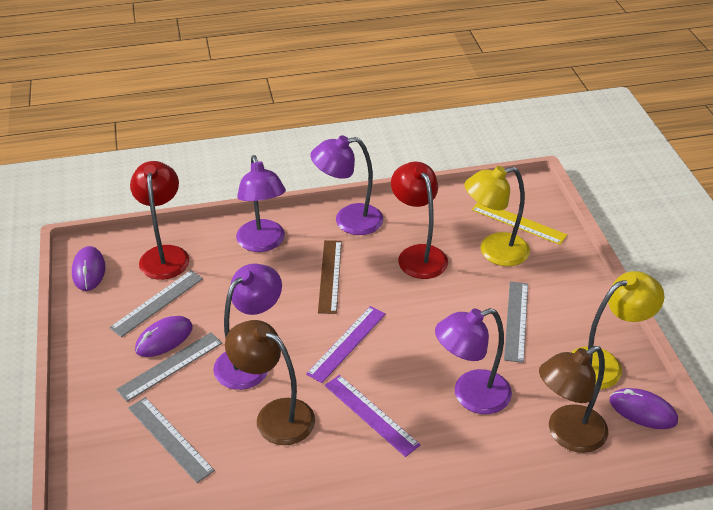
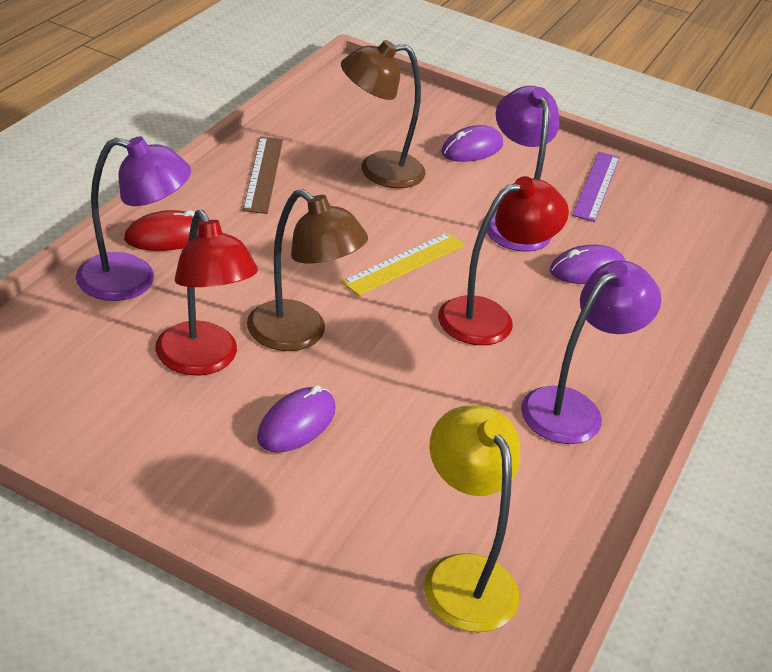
grey ruler: 4 -> 0
purple lamp: 4 -> 3
purple ruler: 2 -> 1
red mouse: 0 -> 1
yellow lamp: 2 -> 1

